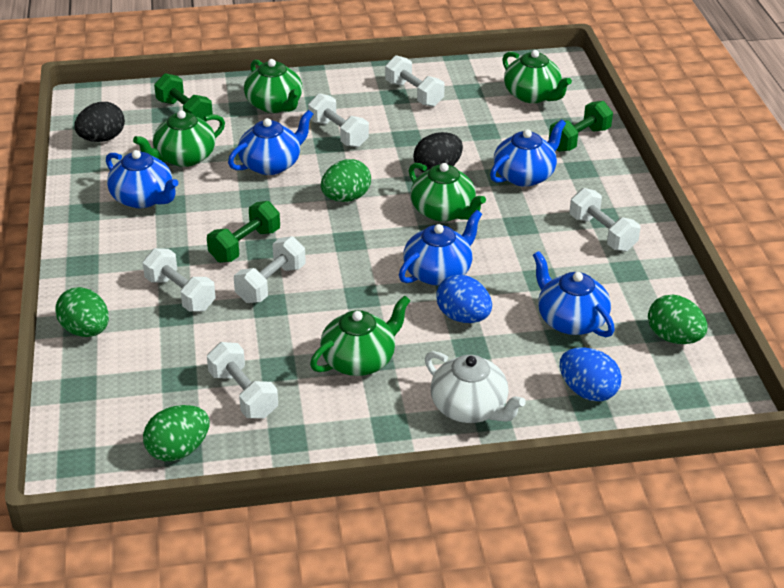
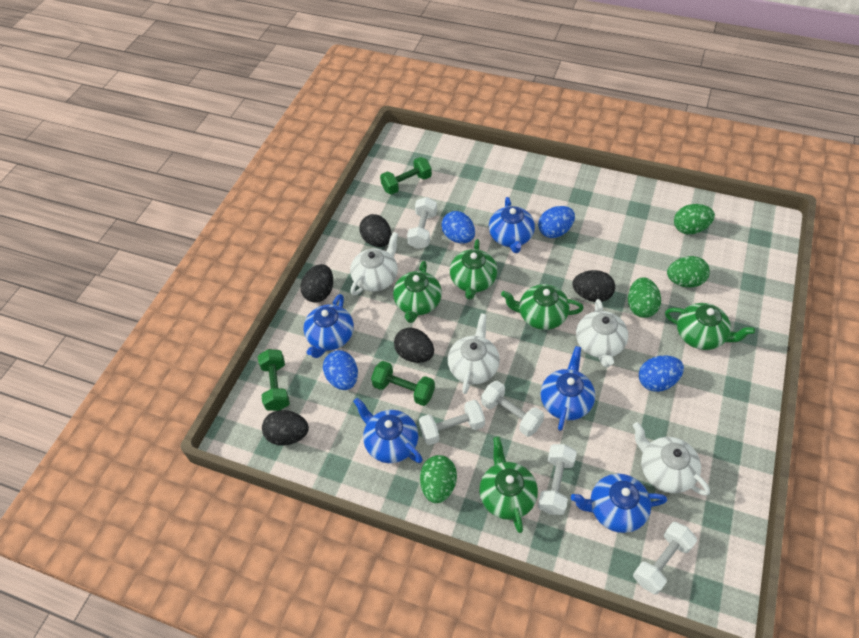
black egg: 2 -> 5
blue egg: 2 -> 4
white dumbbell: 6 -> 5
white teapot: 1 -> 4

